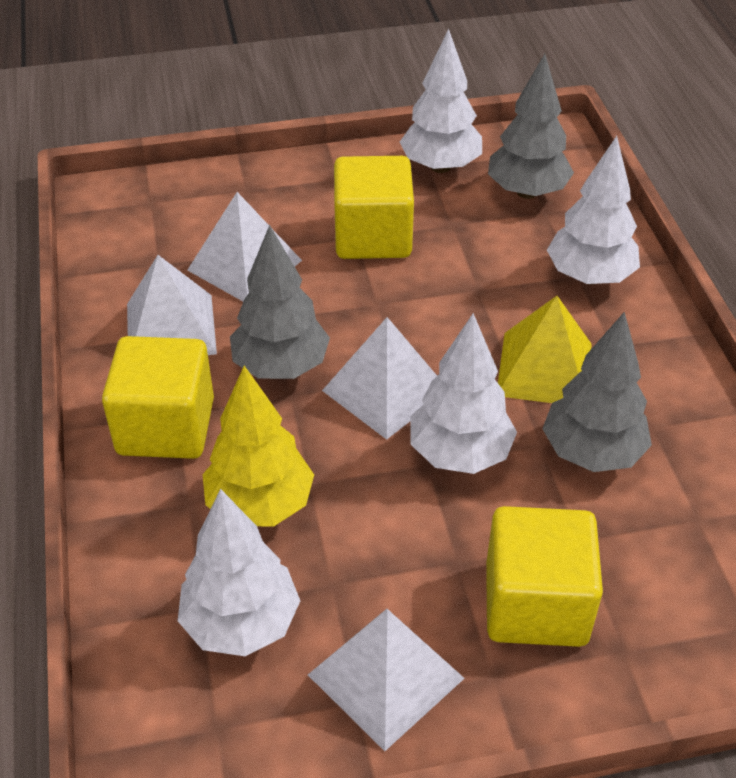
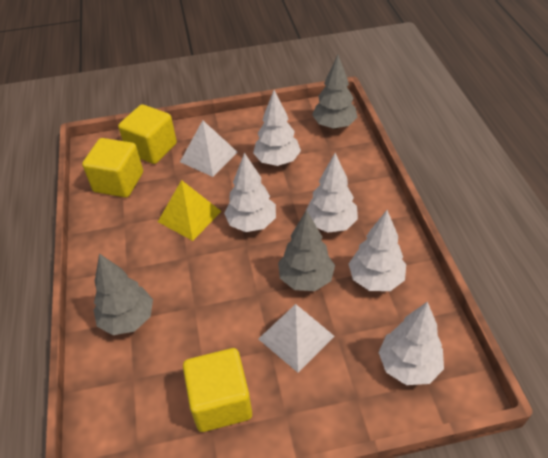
white pyramid: 4 -> 2
white tree: 4 -> 5
yellow tree: 1 -> 0

